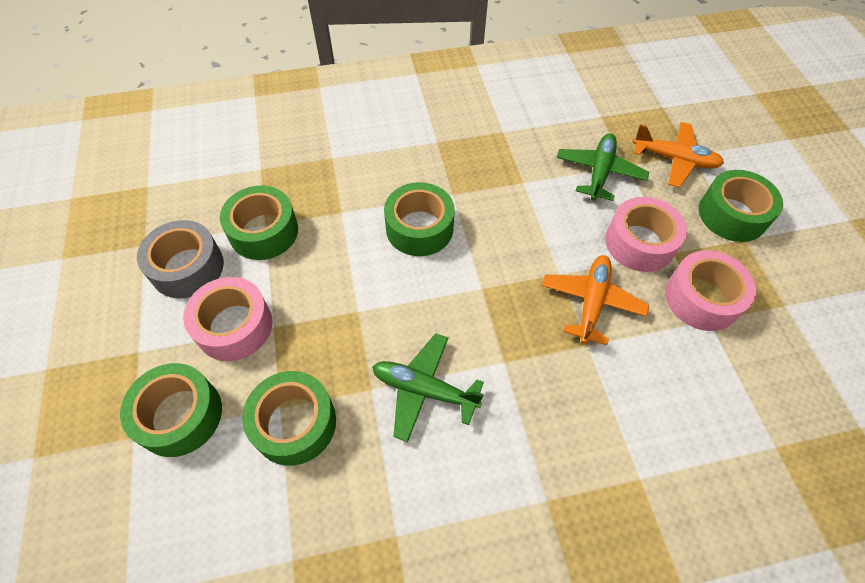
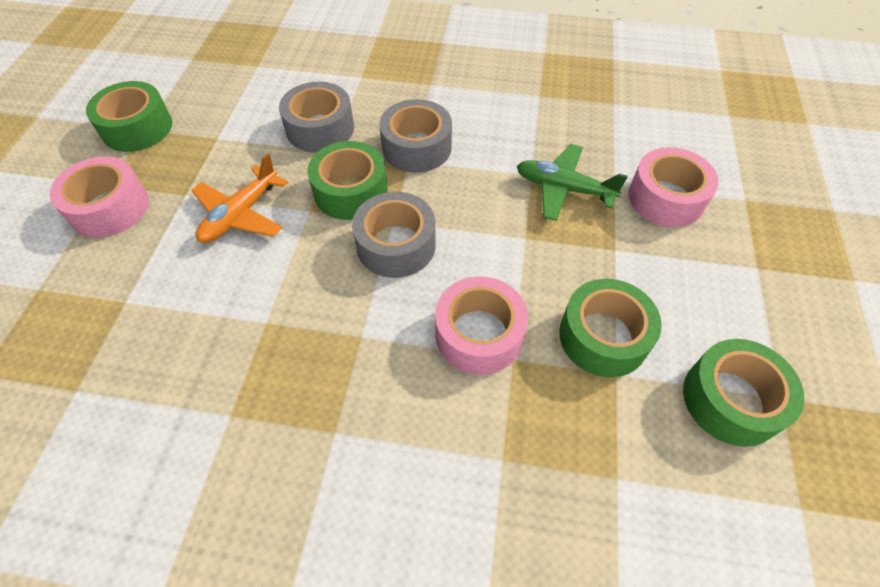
green plane: 2 -> 1
green tape: 5 -> 4
grey tape: 1 -> 3
orange plane: 2 -> 1

